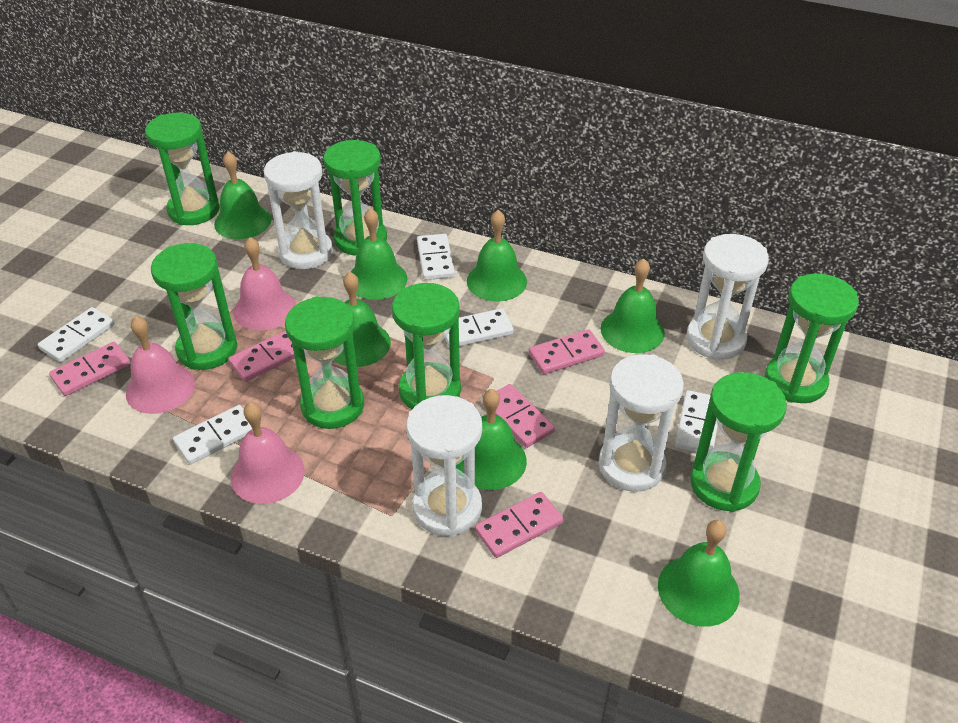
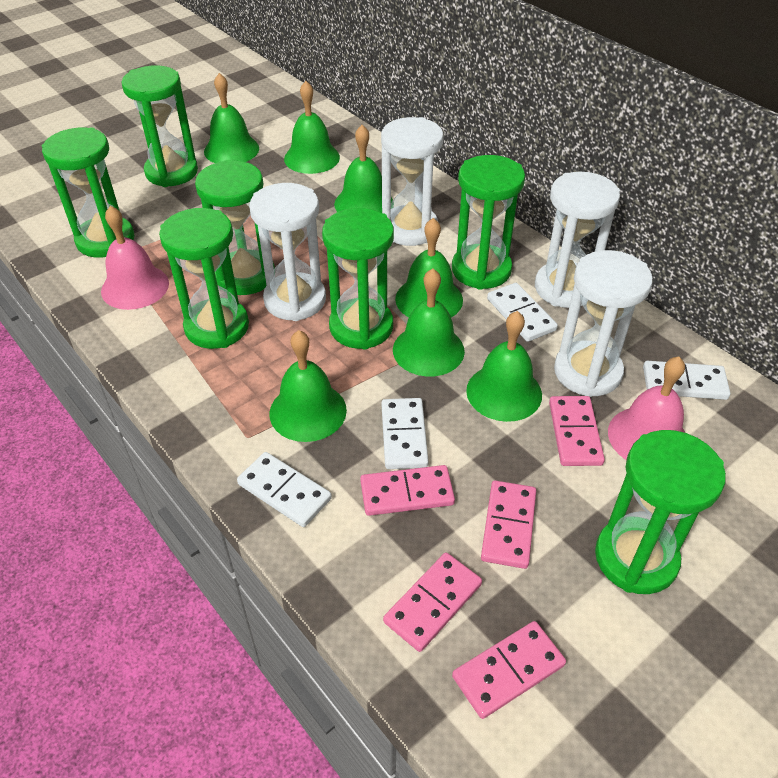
pink bell: 3 -> 2
white domino: 5 -> 4

